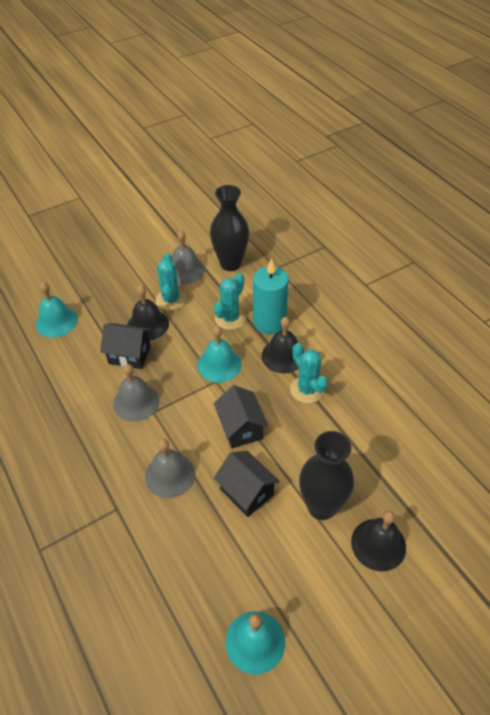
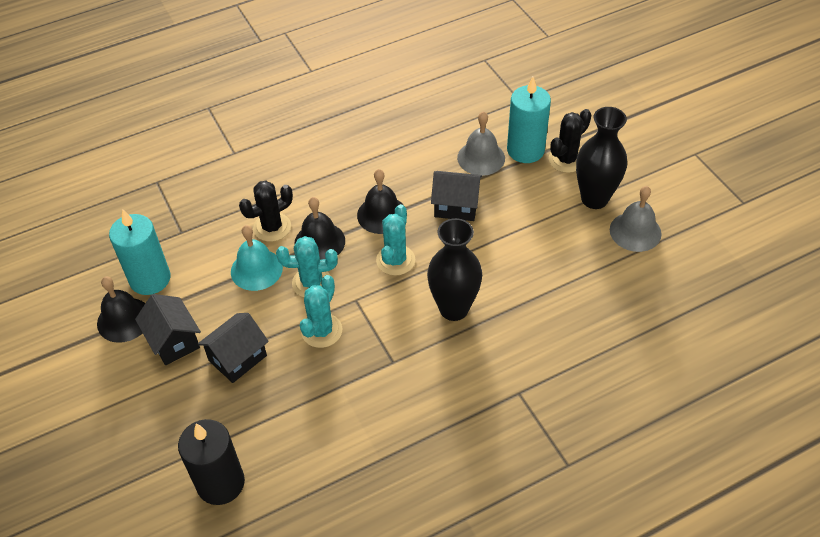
black cactus: 0 -> 2
black candle: 0 -> 1
grey bell: 3 -> 2
turquoise bell: 3 -> 1
turquoise candle: 1 -> 2

